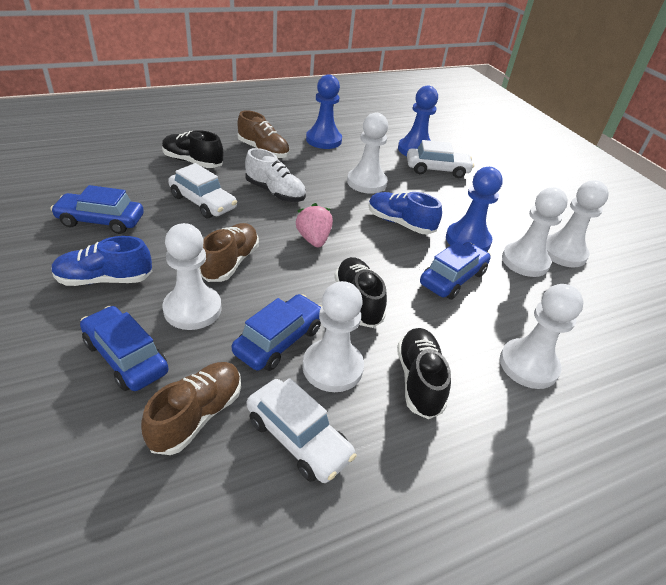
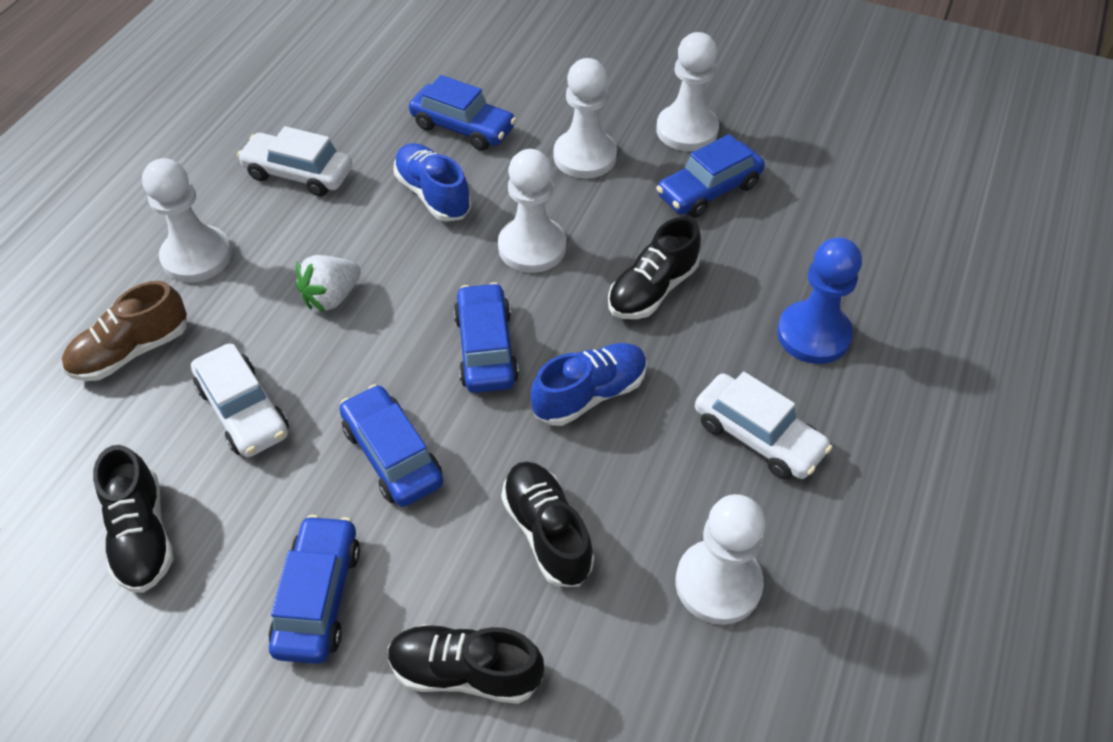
black shoe: 3 -> 4
blue car: 4 -> 5
blue pawn: 3 -> 1
brown shoe: 3 -> 1
pink strawberry: 1 -> 0
white pawn: 6 -> 5
white shoe: 1 -> 0
white strawberry: 0 -> 1

